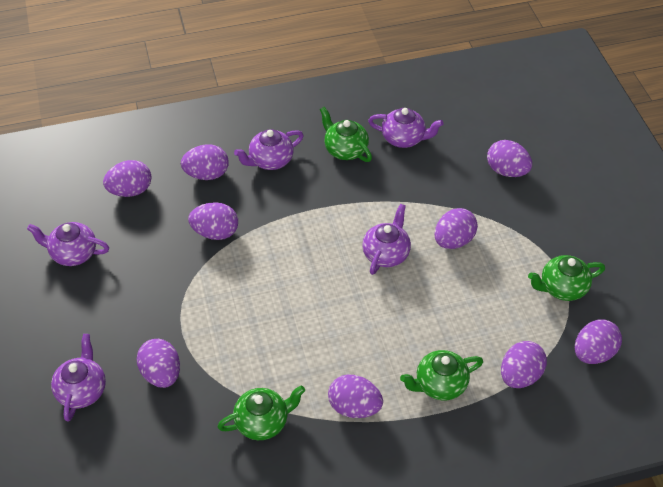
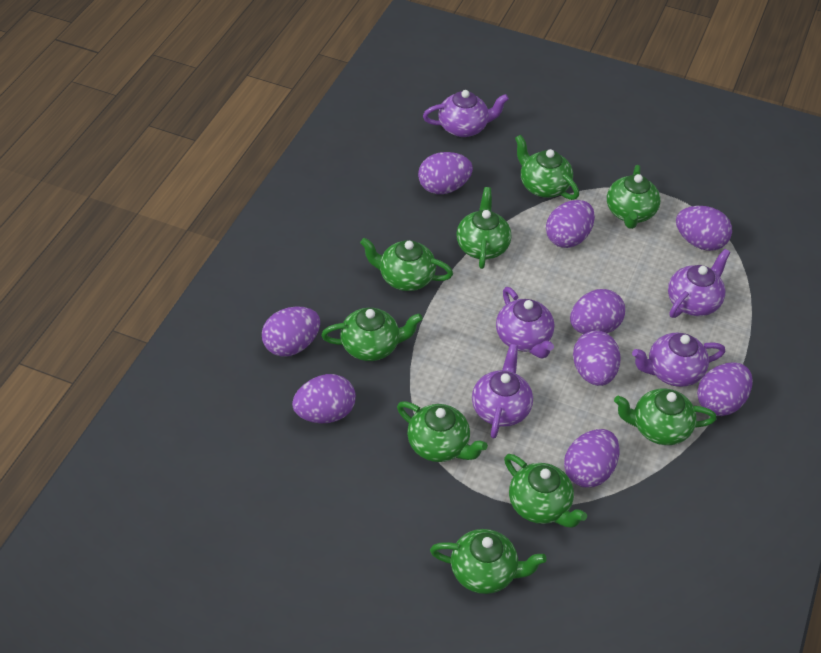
green teapot: 4 -> 9

